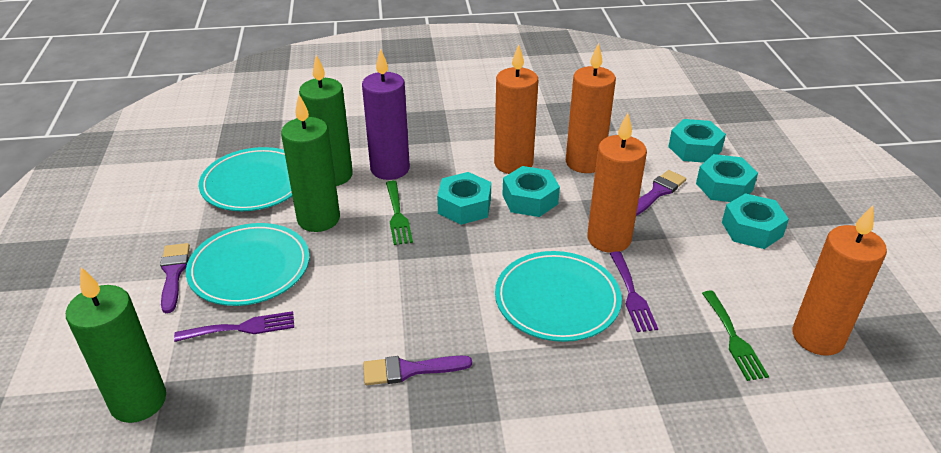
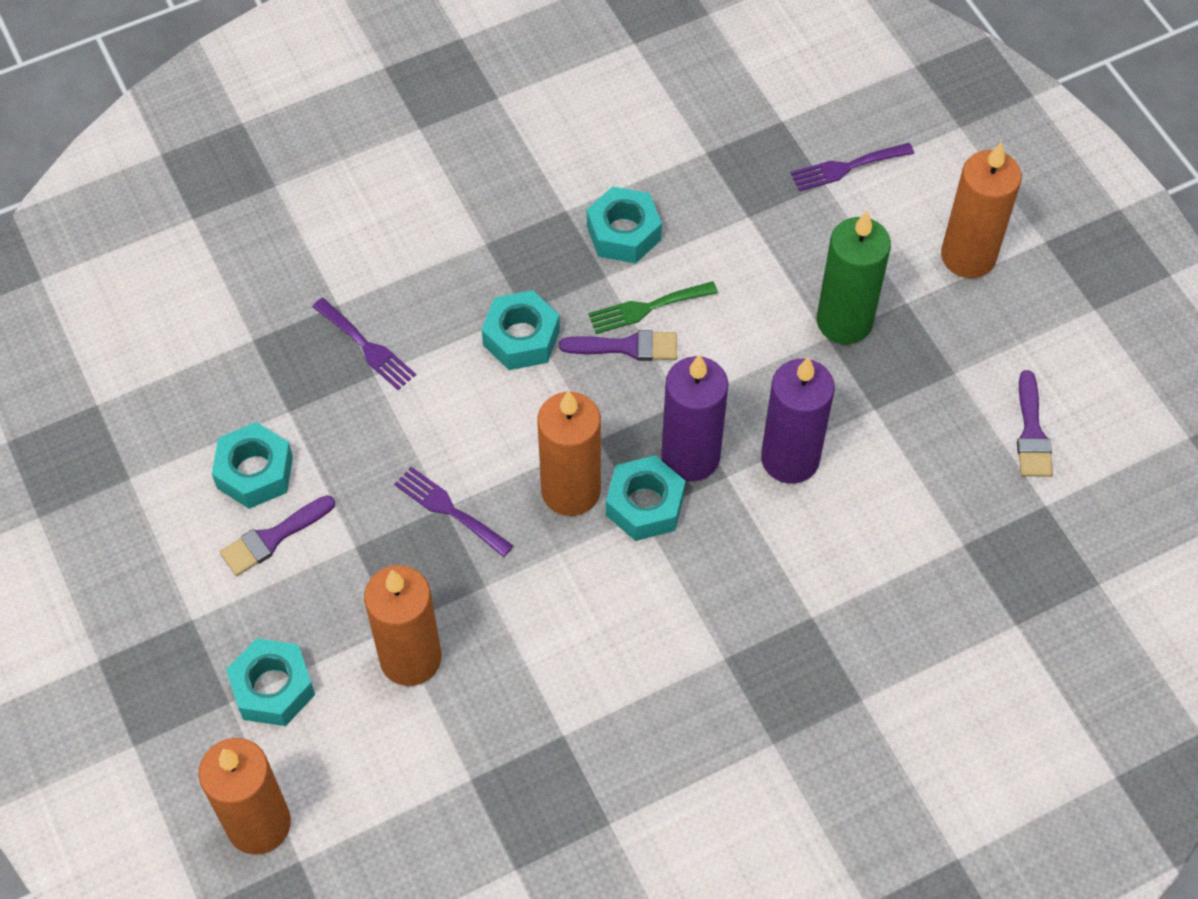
green candle: 3 -> 1
green fork: 2 -> 1
purple candle: 1 -> 2
purple fork: 2 -> 3
turquoise plate: 3 -> 0

